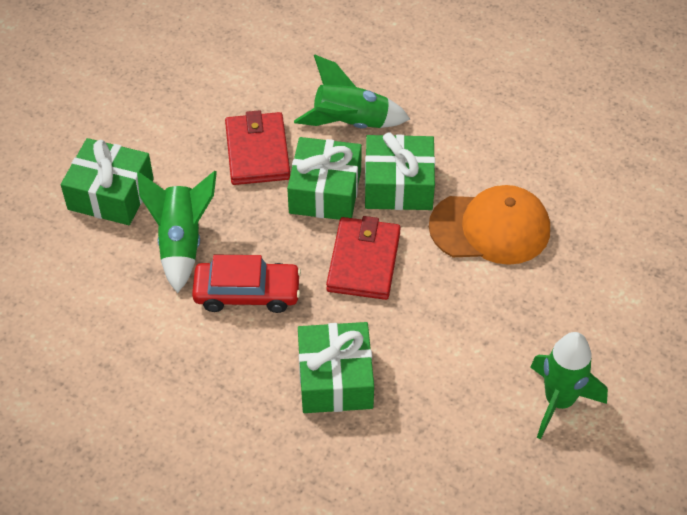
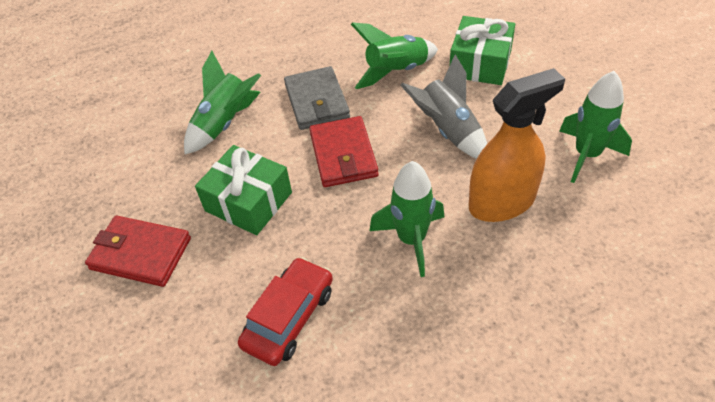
green gift: 4 -> 2
green rocket: 3 -> 4
grey rocket: 0 -> 1
grey wallet: 0 -> 1
orange cap: 1 -> 0
orange spray bottle: 0 -> 1

